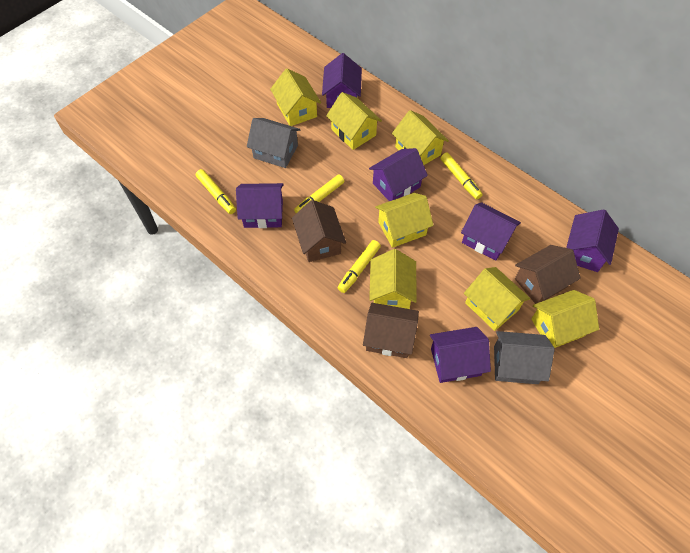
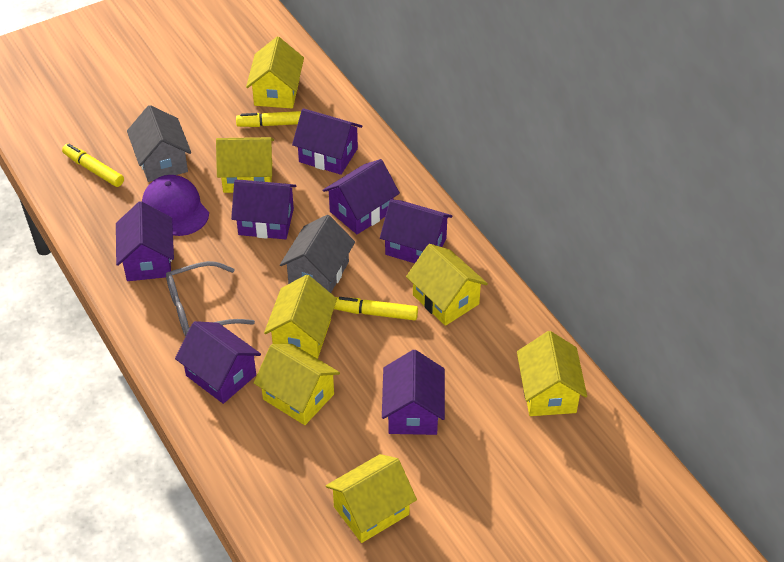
brown house: 3 -> 0
grey glasses: 0 -> 1
purple cap: 0 -> 1
purple house: 6 -> 7
yellow marker: 4 -> 3

